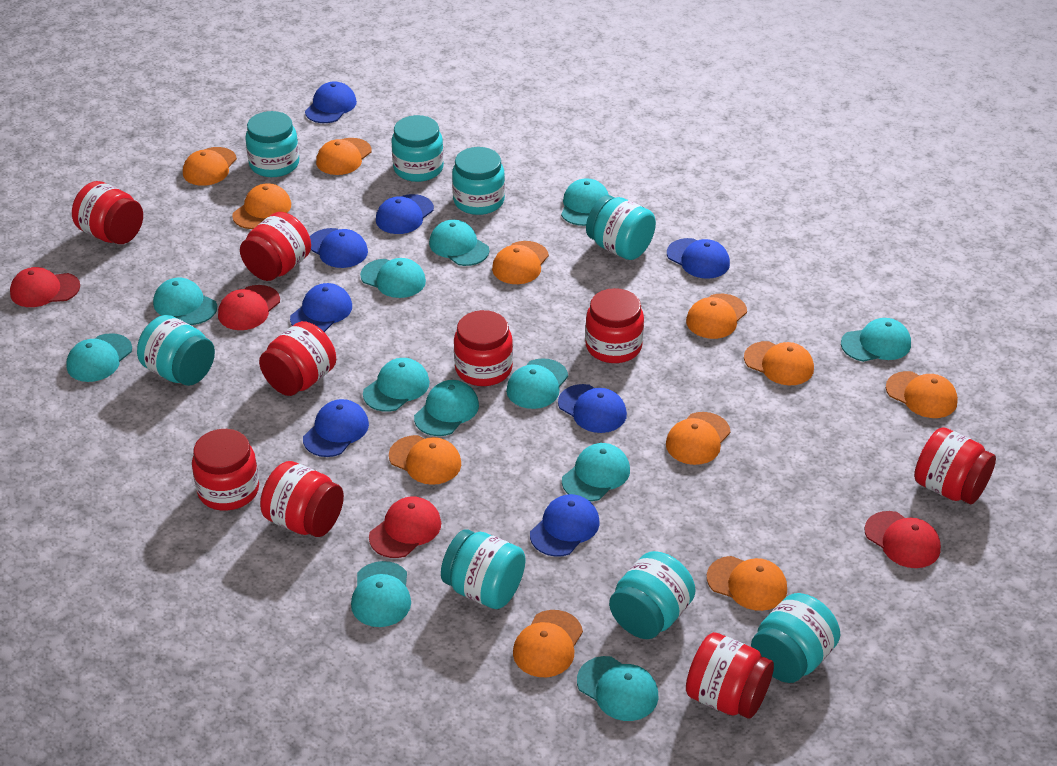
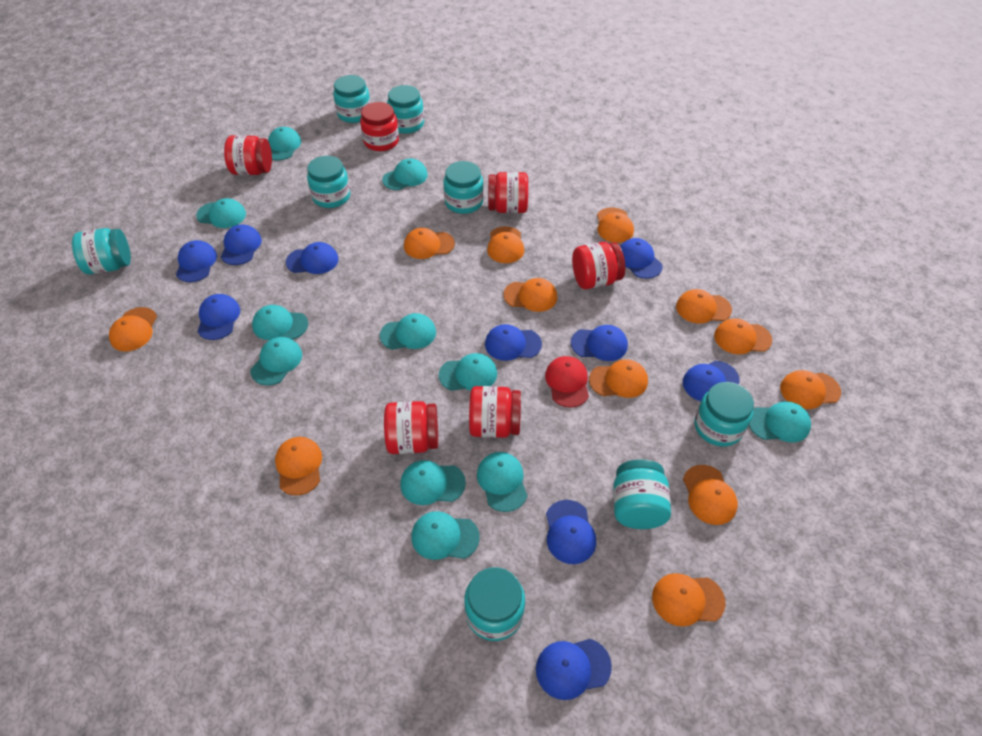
blue cap: 8 -> 10
orange cap: 11 -> 12
red cap: 4 -> 1
red jar: 9 -> 6
turquoise cap: 12 -> 11

